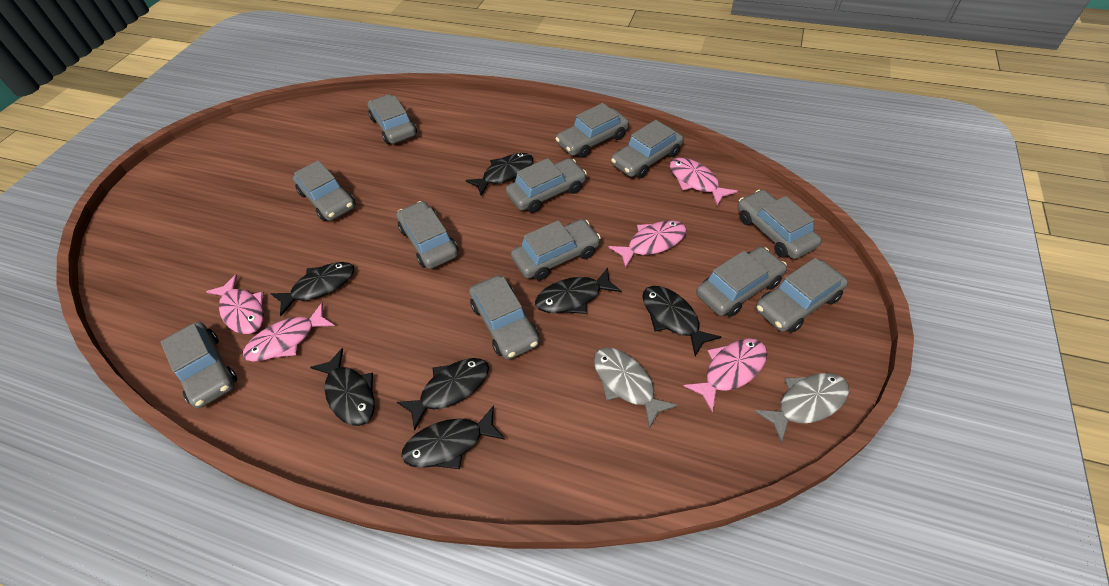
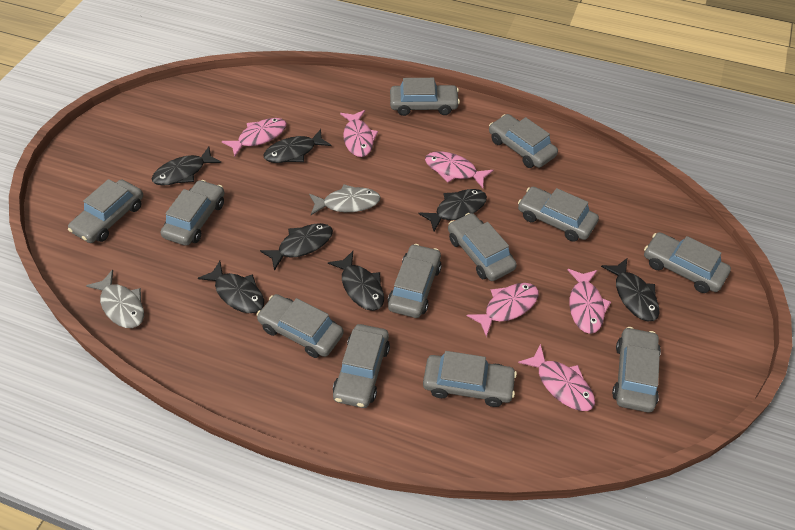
pink fish: 5 -> 6

